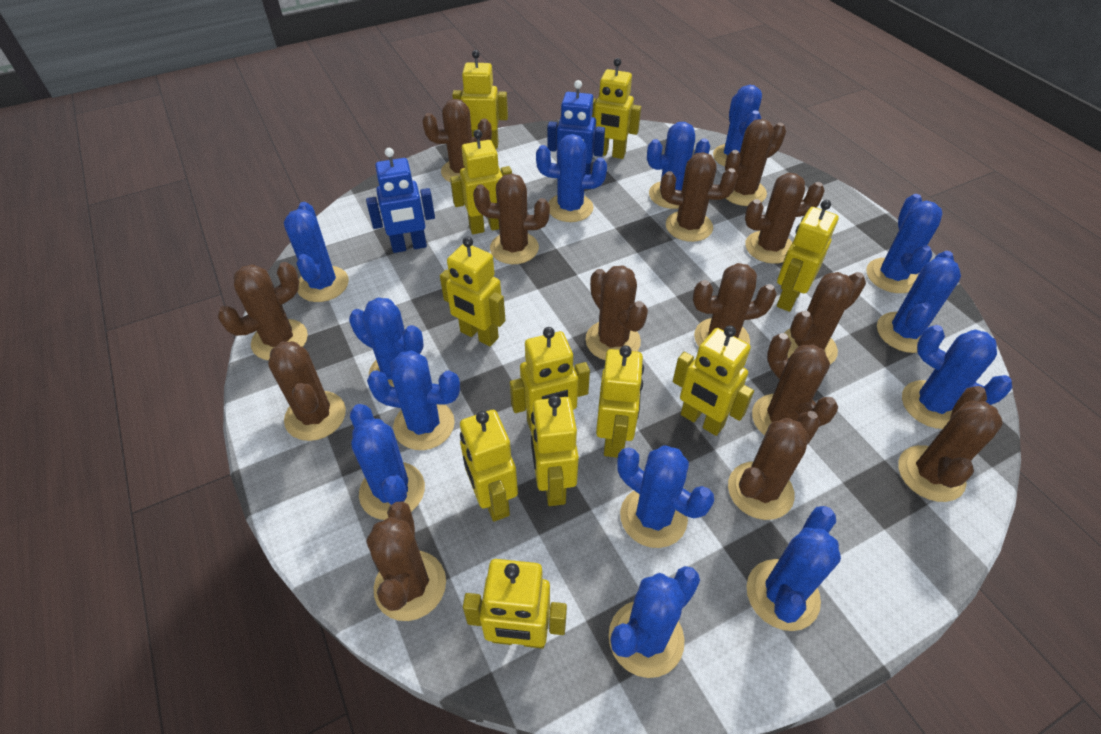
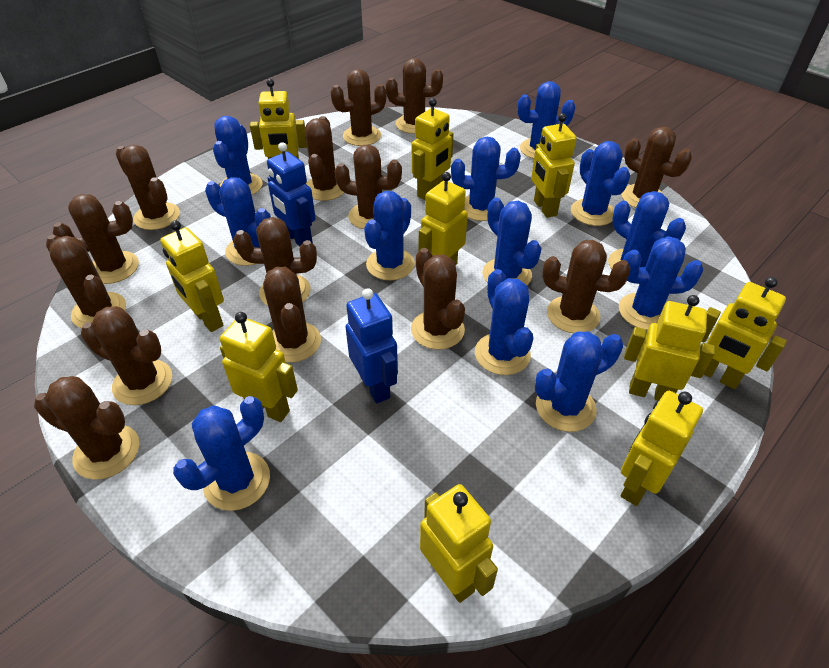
blue cactus: 13 -> 12
yellow robot: 11 -> 10

